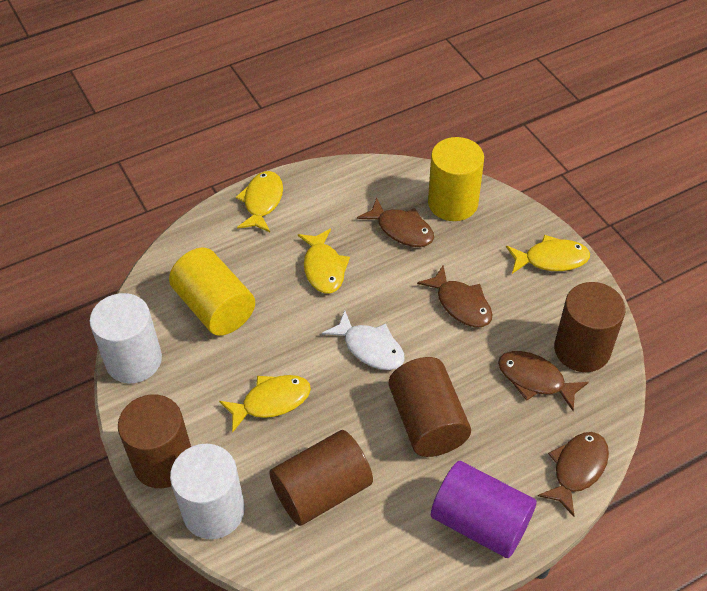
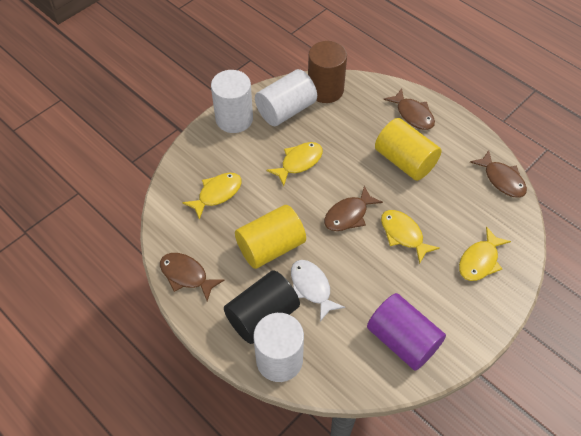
black cylinder: 0 -> 1
brown cylinder: 4 -> 1
white cylinder: 2 -> 3

